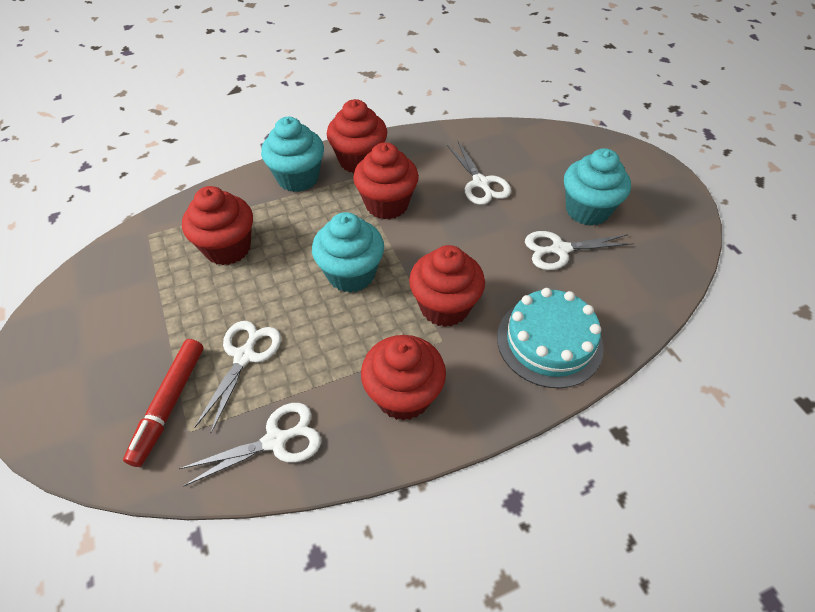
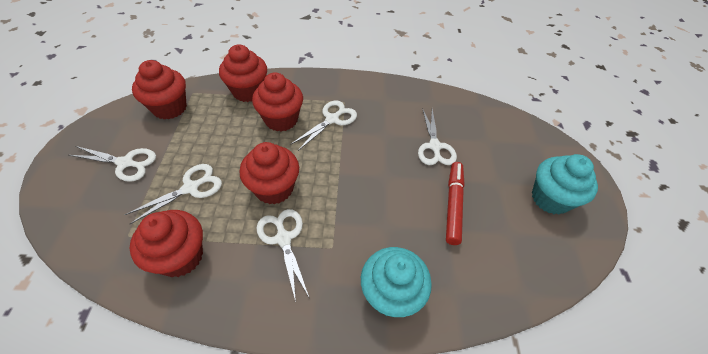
turquoise cake: 1 -> 0
turquoise cupcake: 3 -> 2
white scissors: 4 -> 5

